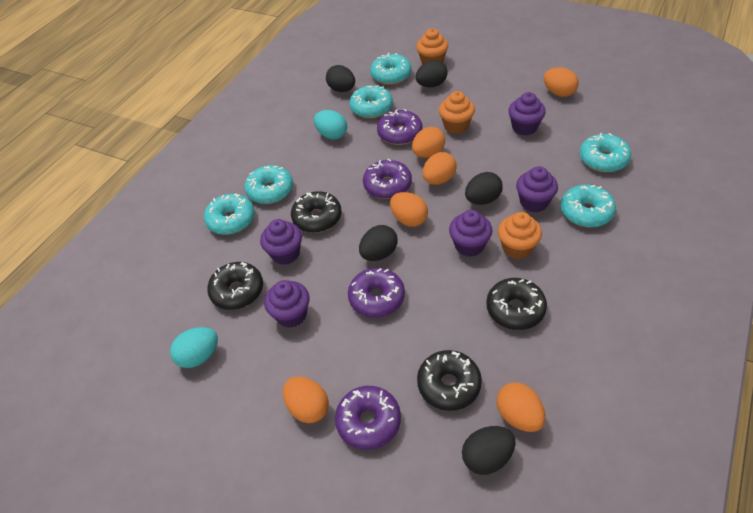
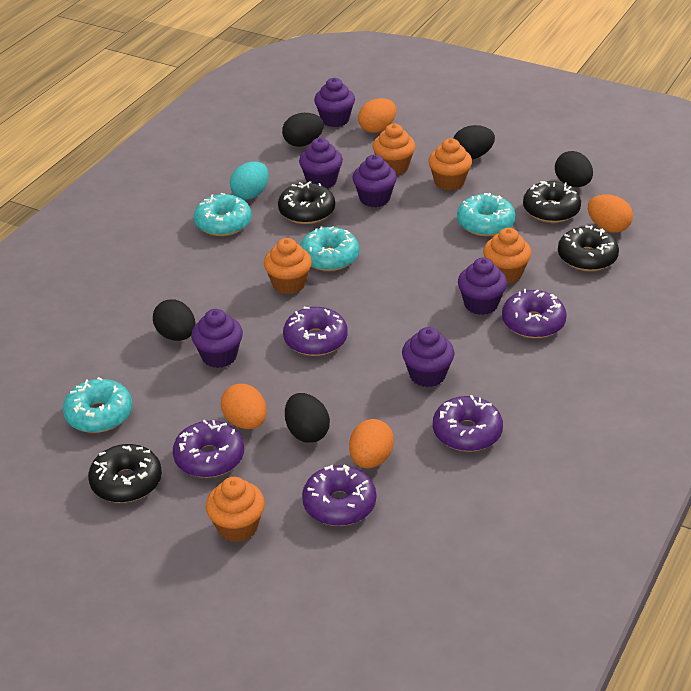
orange cupcake: 3 -> 5
orange egg: 6 -> 4
purple cupcake: 5 -> 6
purple donut: 4 -> 5
turquoise donut: 6 -> 4
turquoise egg: 2 -> 1

